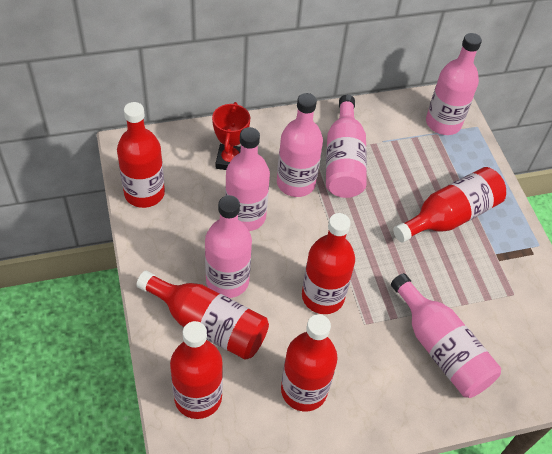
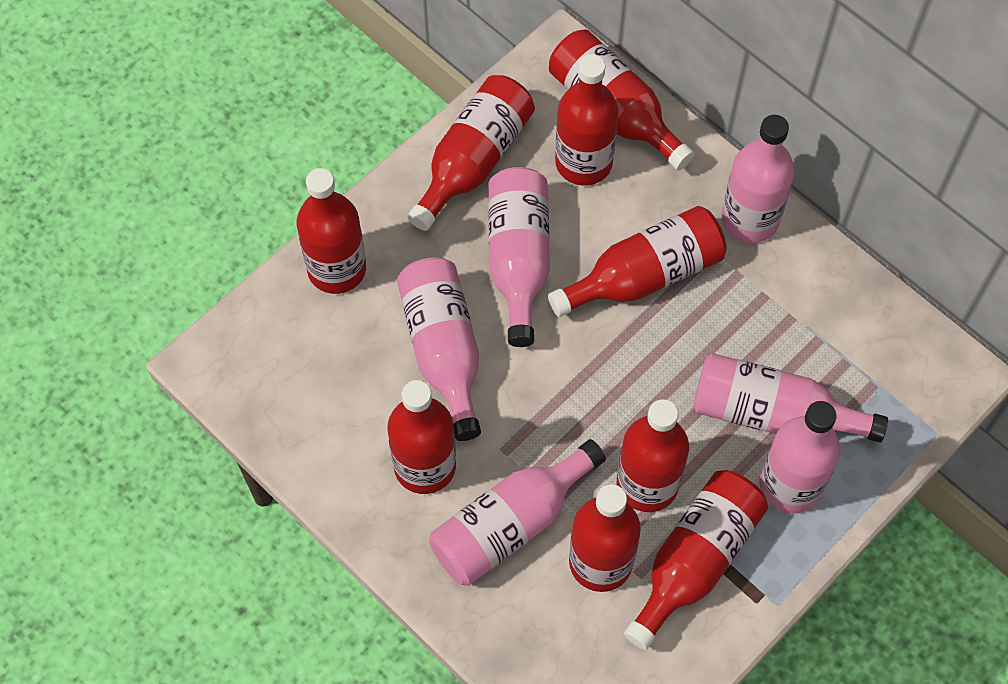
red bottle: 6 -> 9
red trophy: 1 -> 0

